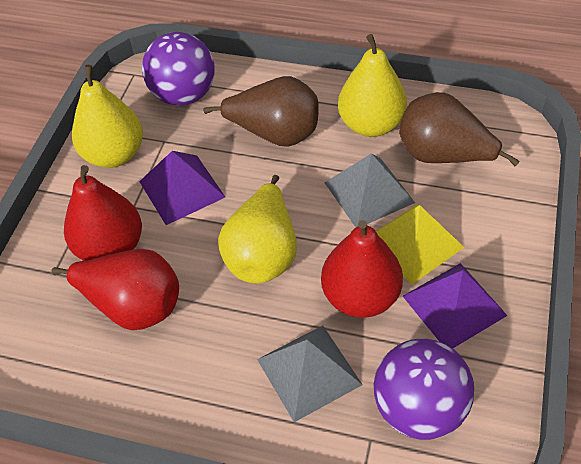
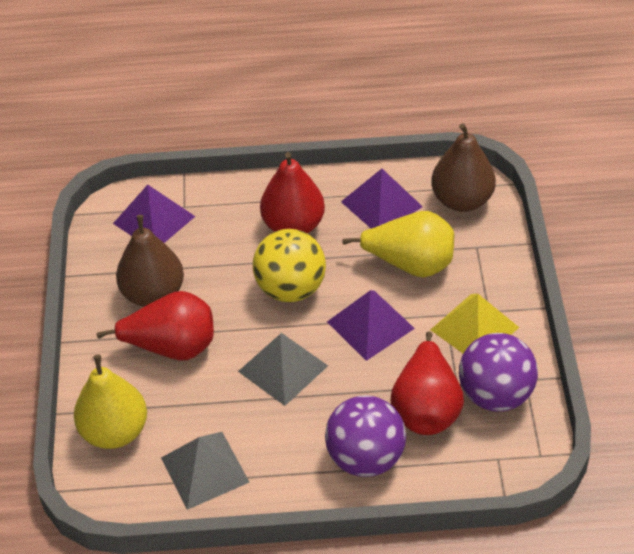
purple pyramid: 2 -> 3
yellow ball: 0 -> 1
yellow pear: 3 -> 2

